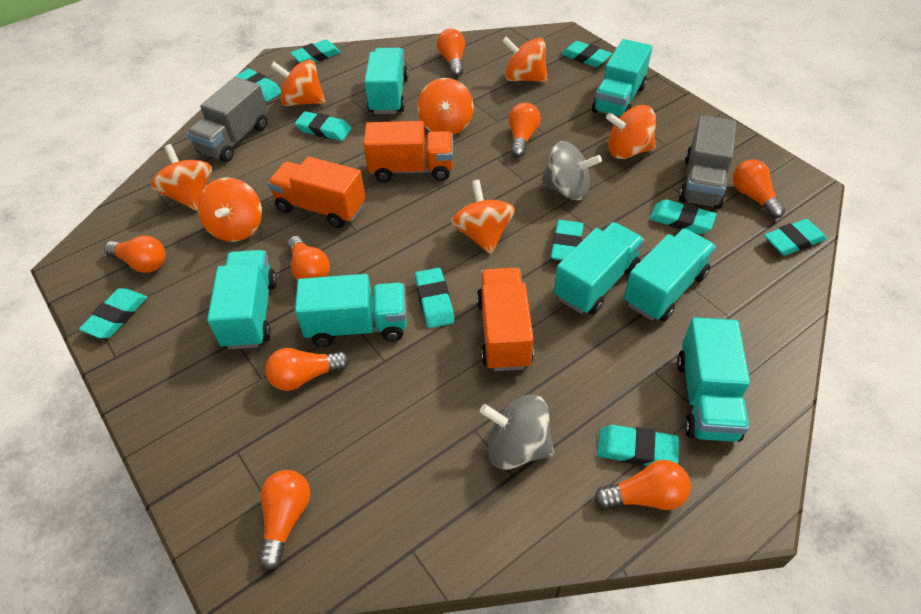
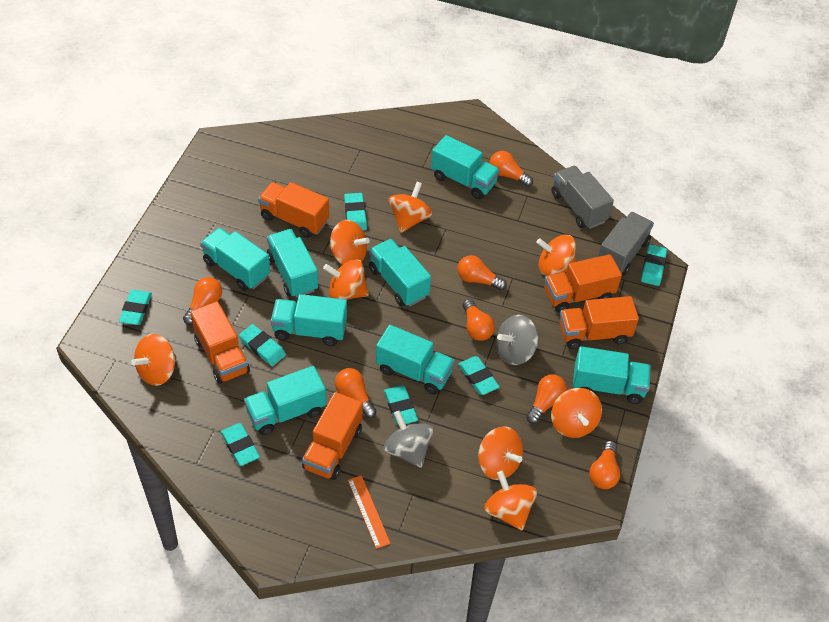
orange light bulb: 8 -> 7
orange ruler: 0 -> 1
orange spinning top: 7 -> 8
orange truck: 3 -> 5
turquoise eraser: 10 -> 7
turquoise truck: 7 -> 8

